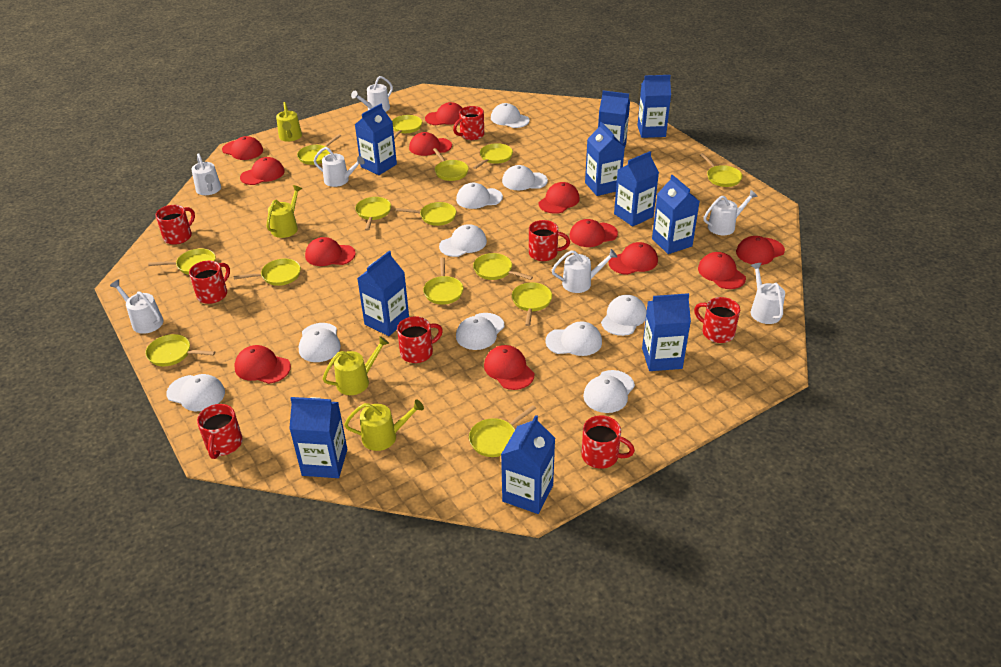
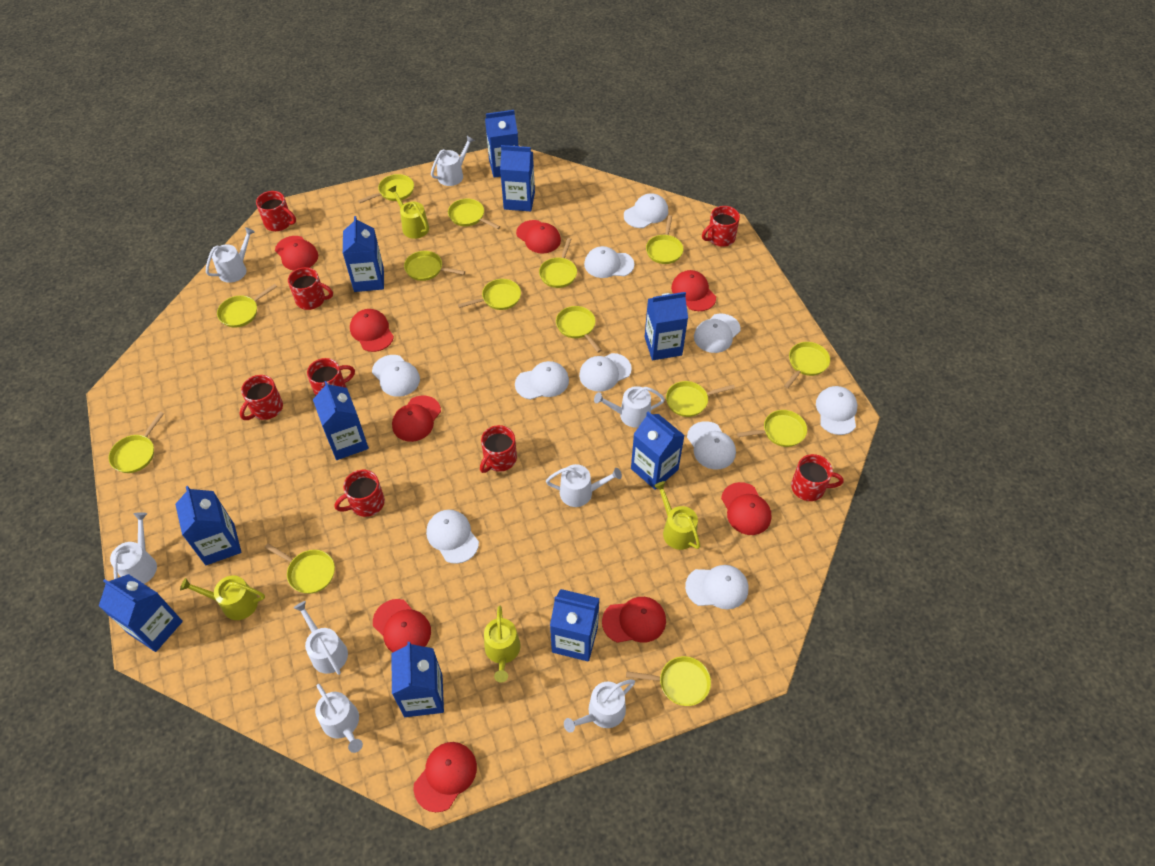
red cap: 12 -> 9
white watering can: 7 -> 8

